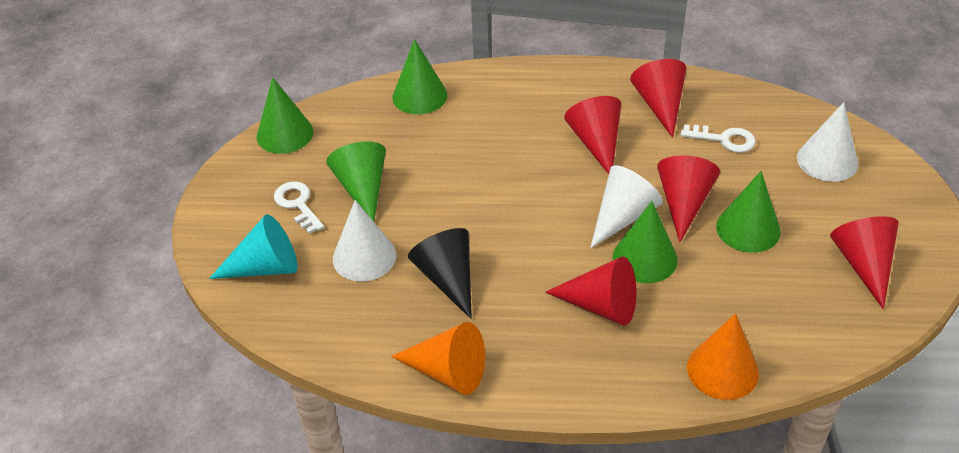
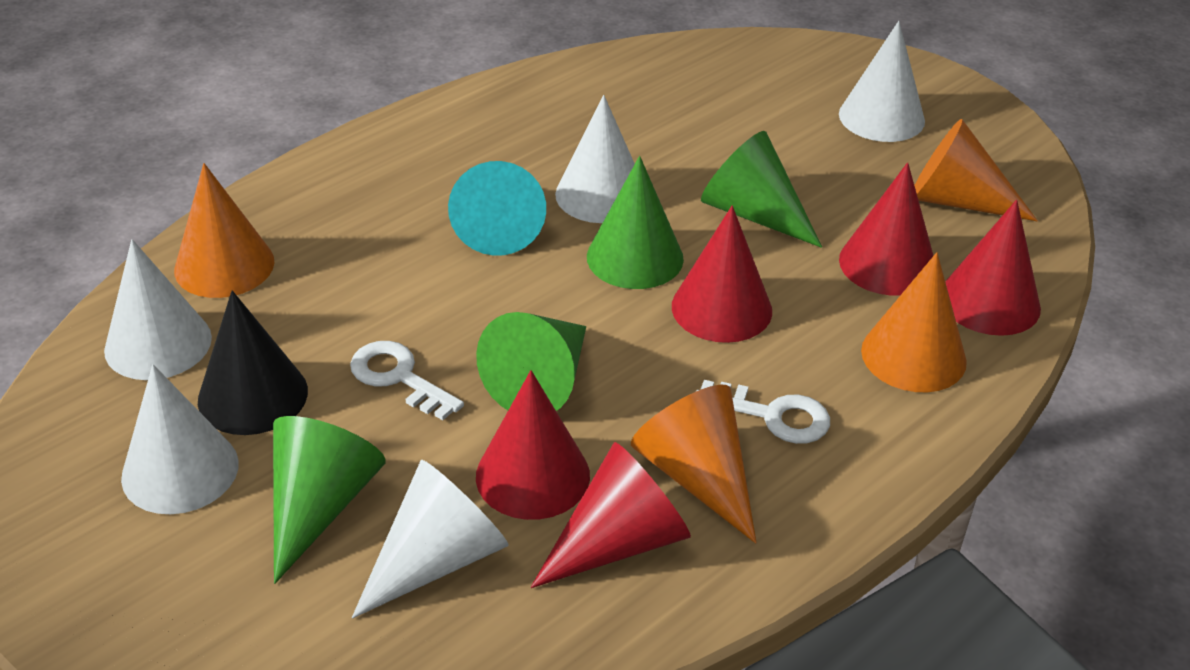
green cone: 5 -> 4
orange cone: 2 -> 4
white cone: 3 -> 5

